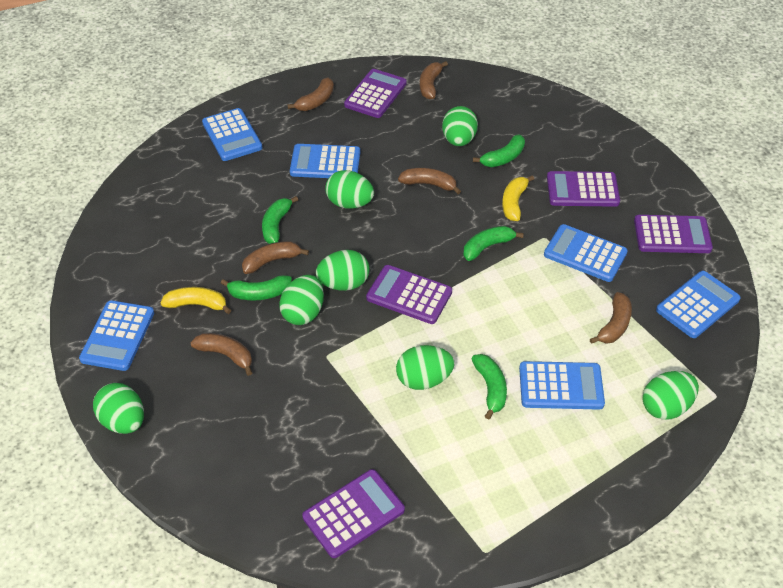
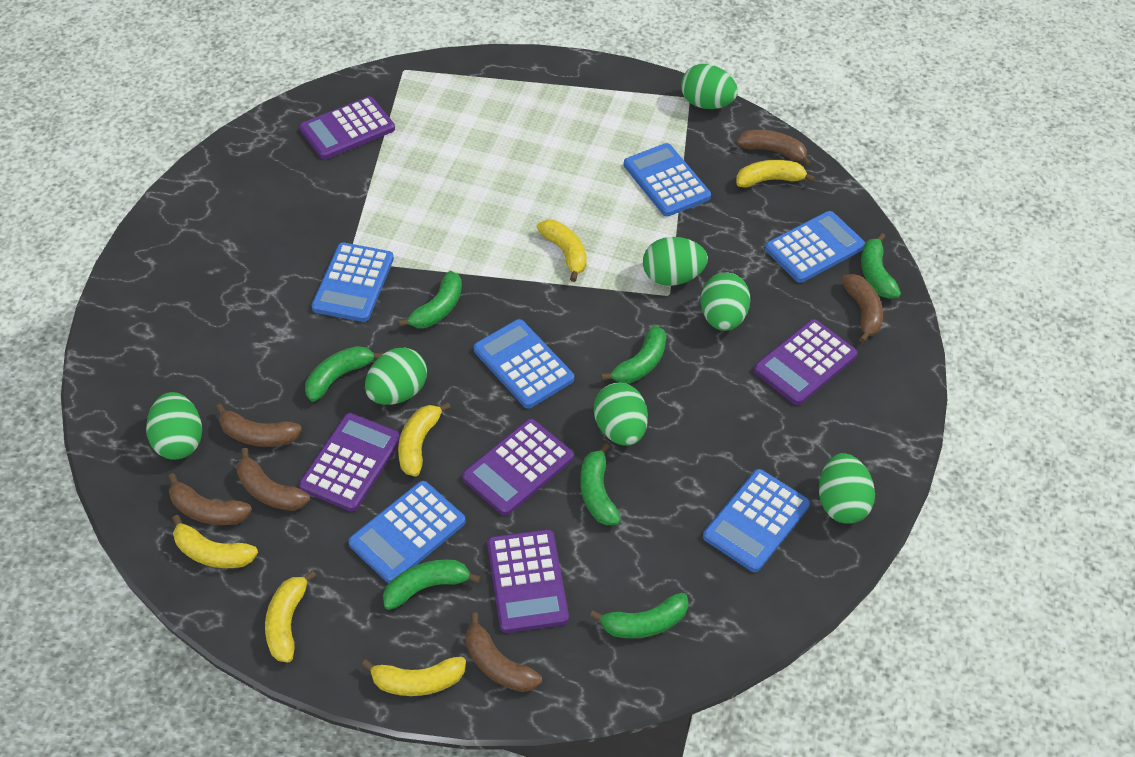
green banana: 5 -> 7
yellow banana: 2 -> 6

